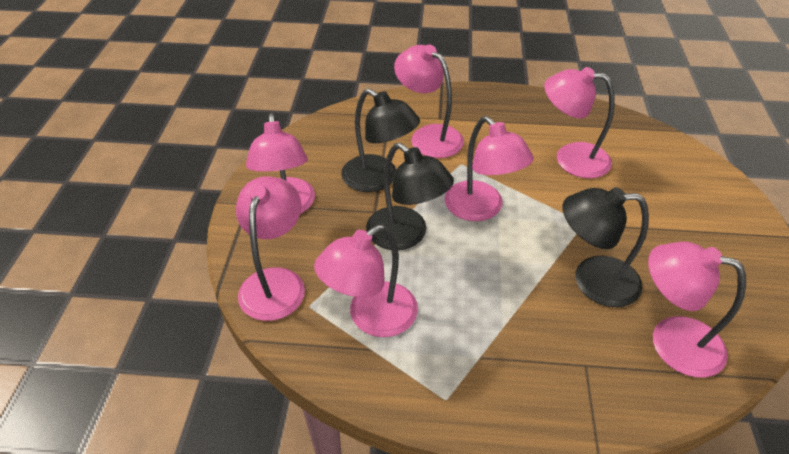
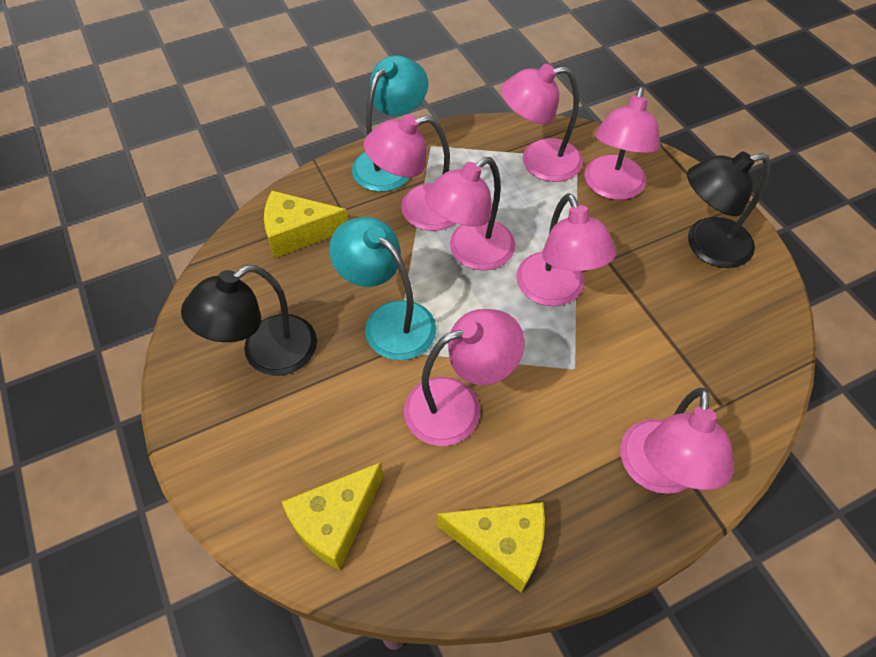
black lamp: 3 -> 2
turquoise lamp: 0 -> 2
yellow cheese: 0 -> 3

